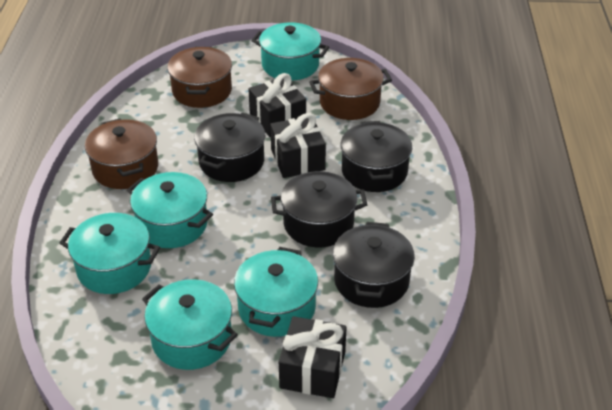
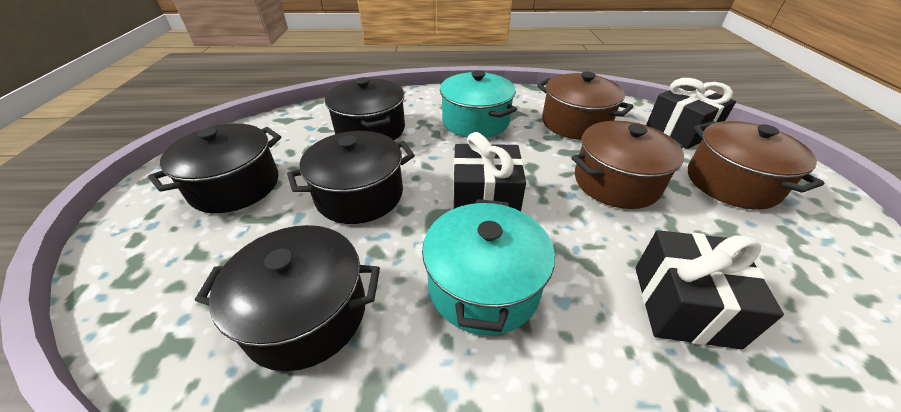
turquoise pot: 5 -> 2

